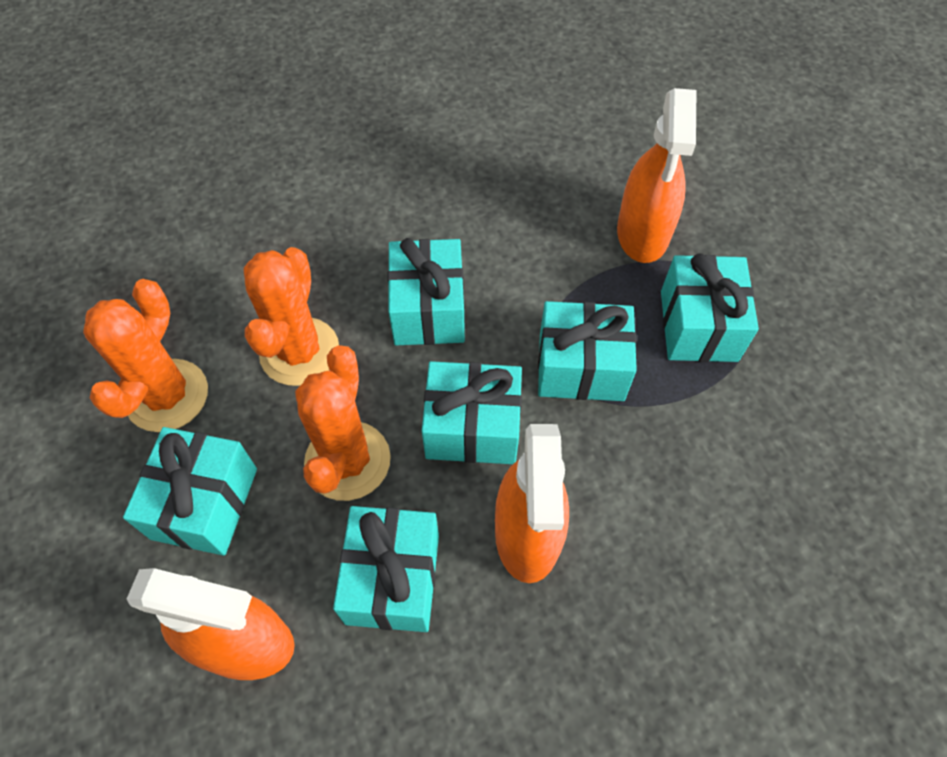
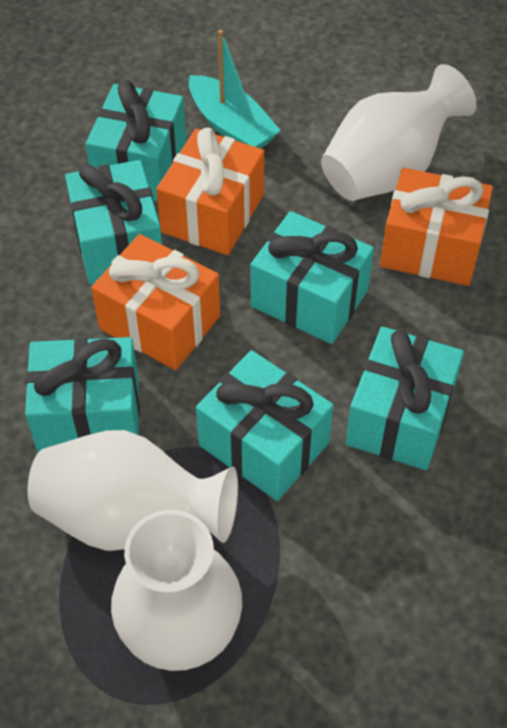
orange cactus: 3 -> 0
orange gift: 0 -> 3
orange spray bottle: 3 -> 0
turquoise boat: 0 -> 1
white vase: 0 -> 3

